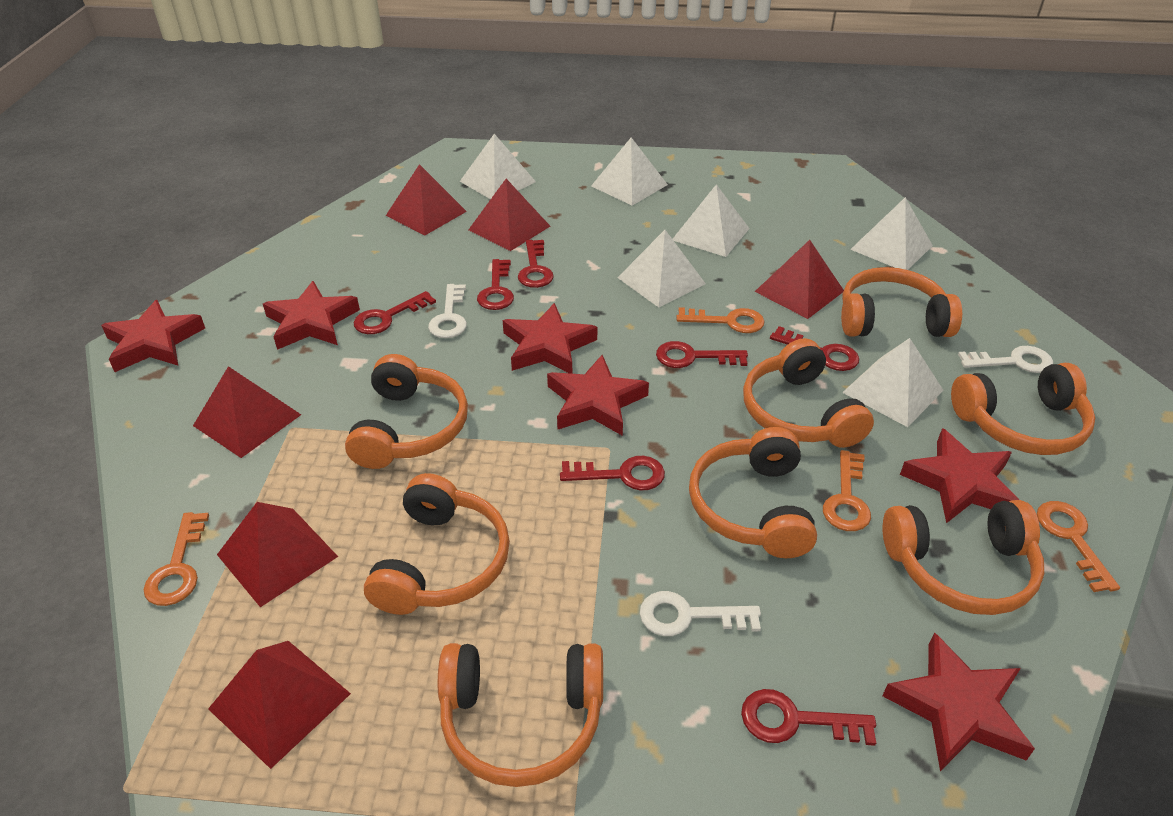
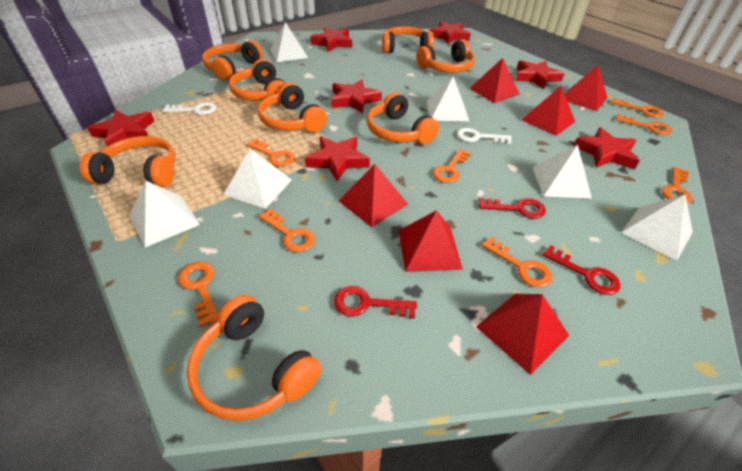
orange key: 4 -> 8
red key: 7 -> 3
red star: 6 -> 7
white key: 3 -> 2

